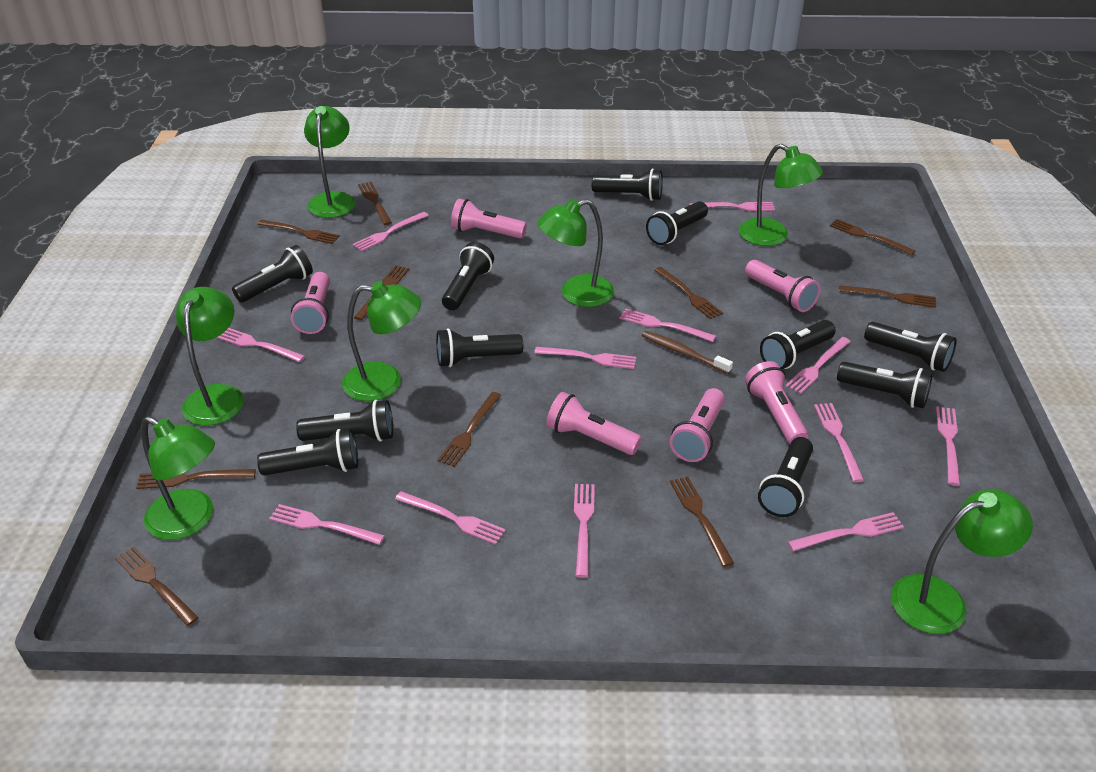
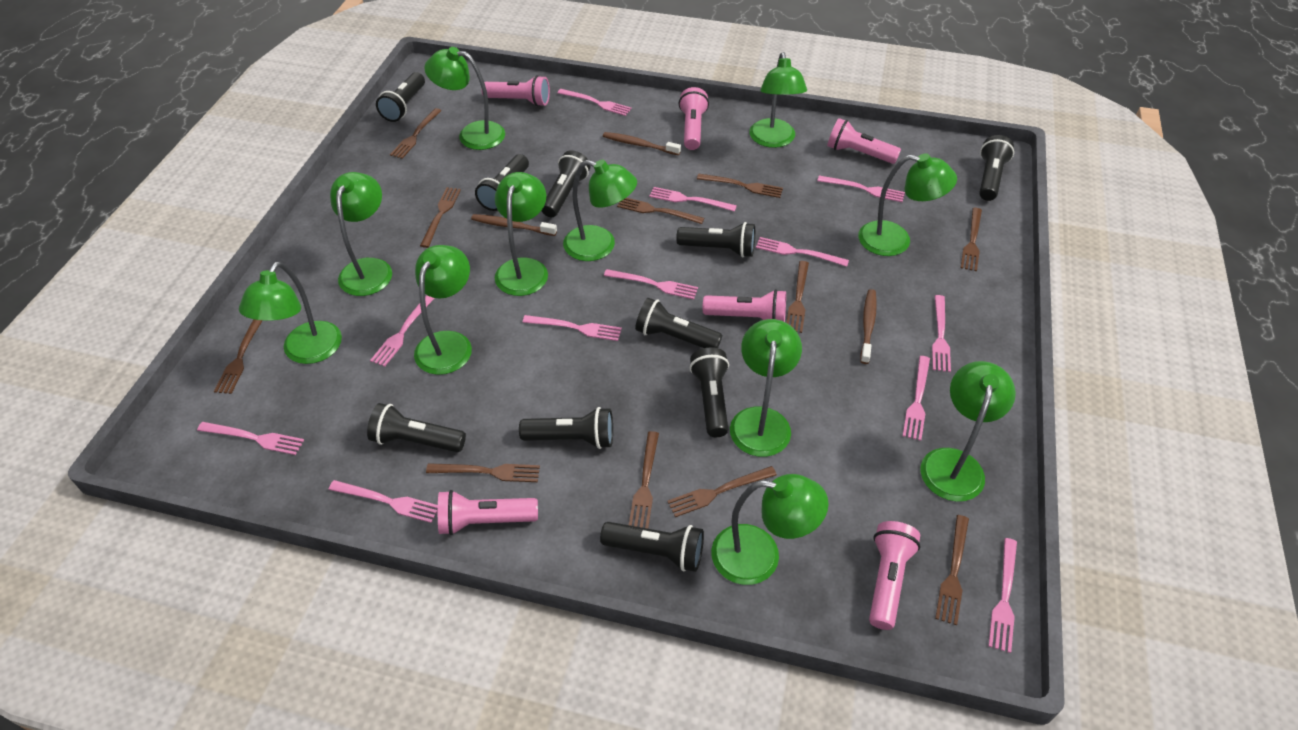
black flashlight: 11 -> 10
brown fork: 10 -> 11
brown toothbrush: 1 -> 3
green lamp: 7 -> 11

